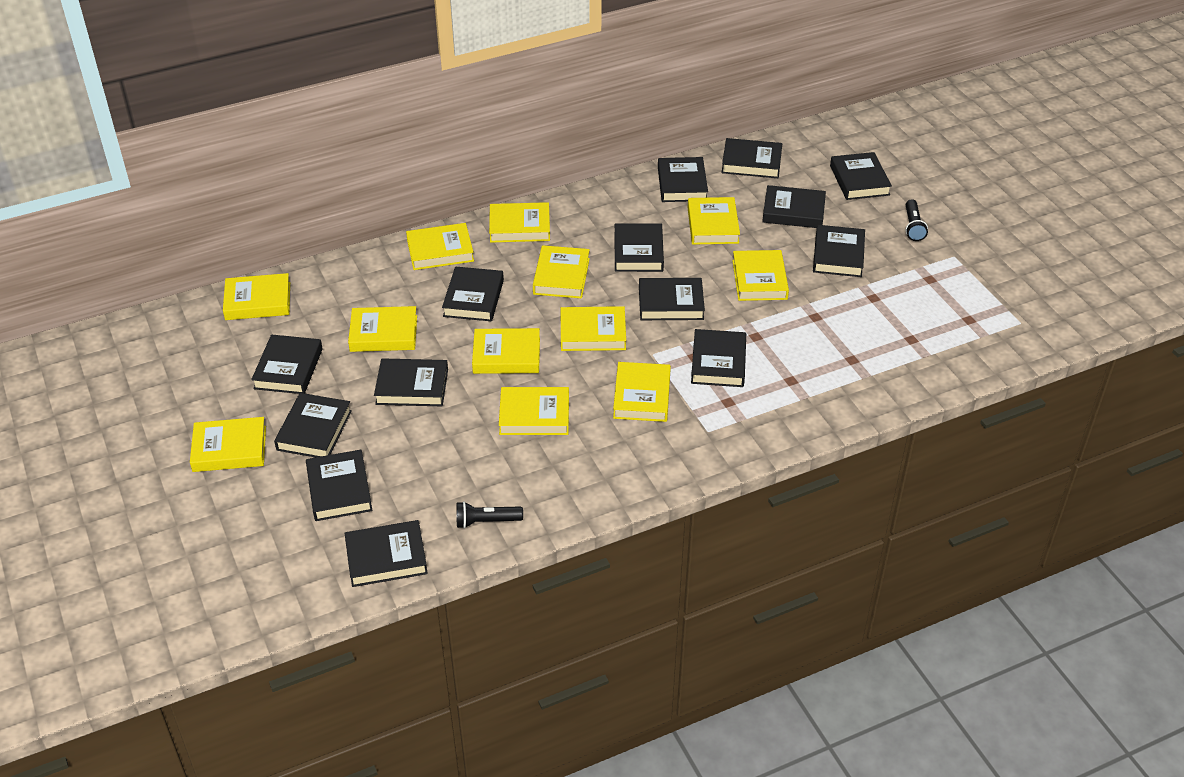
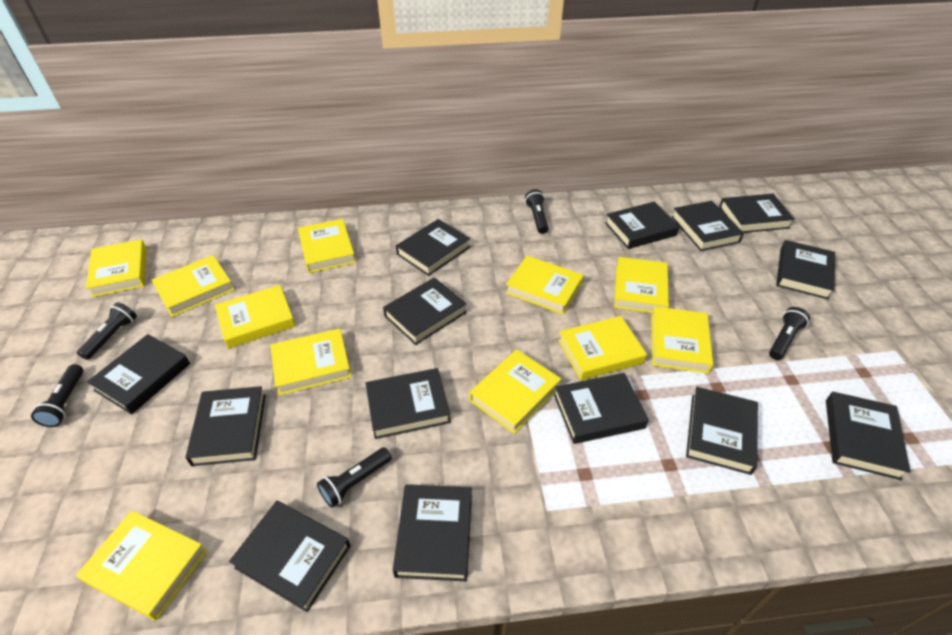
black flashlight: 2 -> 5
yellow book: 12 -> 11

